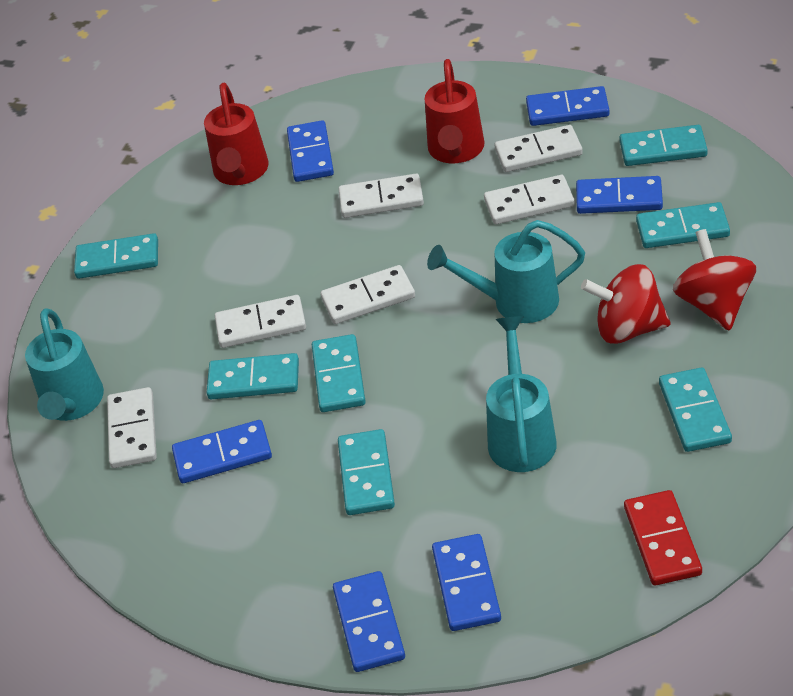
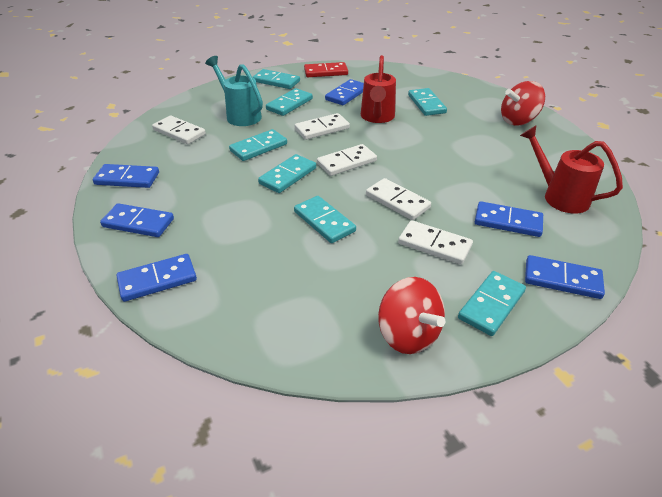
turquoise watering can: 3 -> 1
white domino: 6 -> 5

